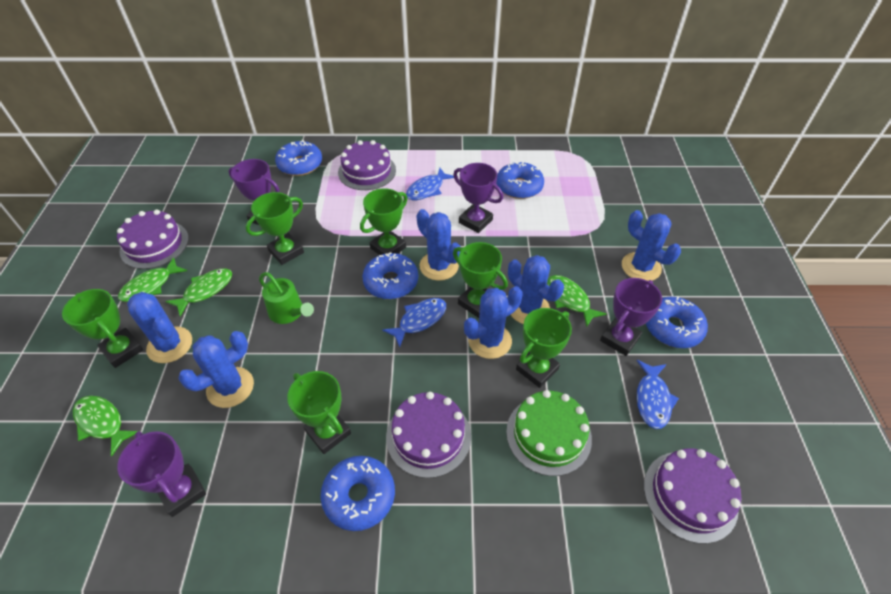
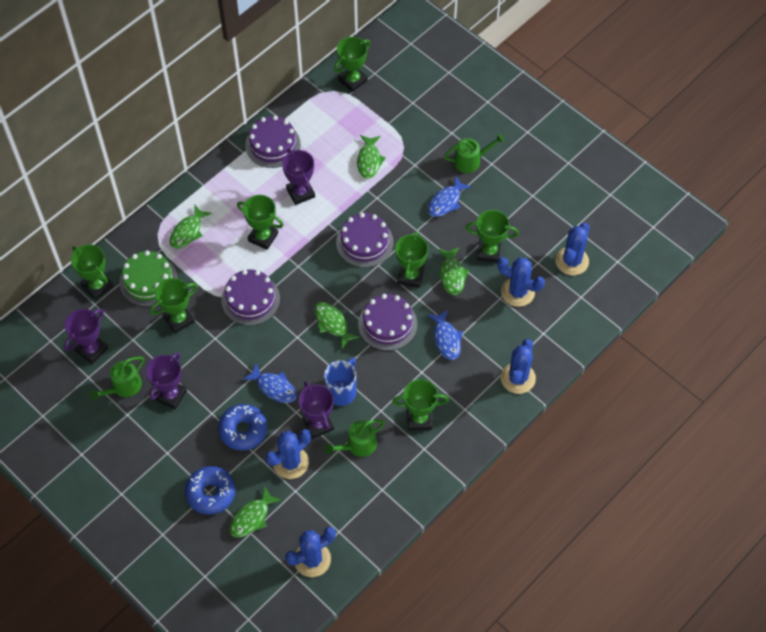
blue cactus: 6 -> 5
blue donut: 5 -> 2
blue mug: 0 -> 1
green fish: 4 -> 5
green trophy: 6 -> 7
green watering can: 1 -> 3

